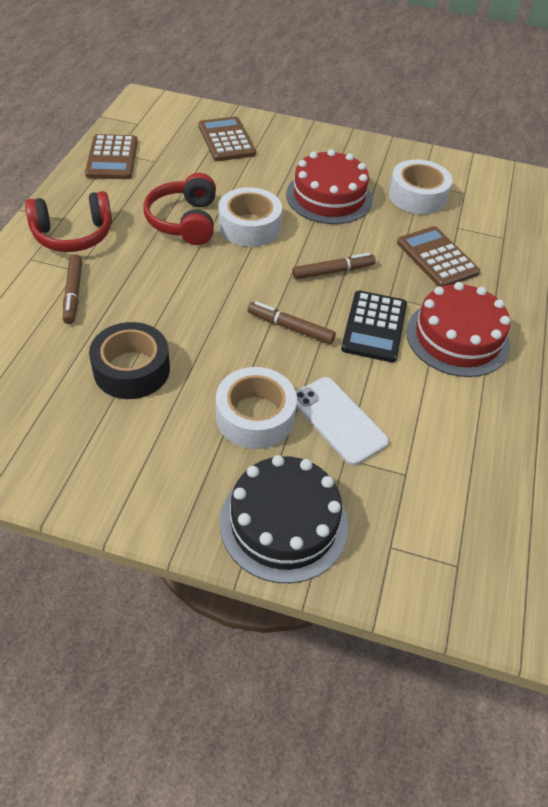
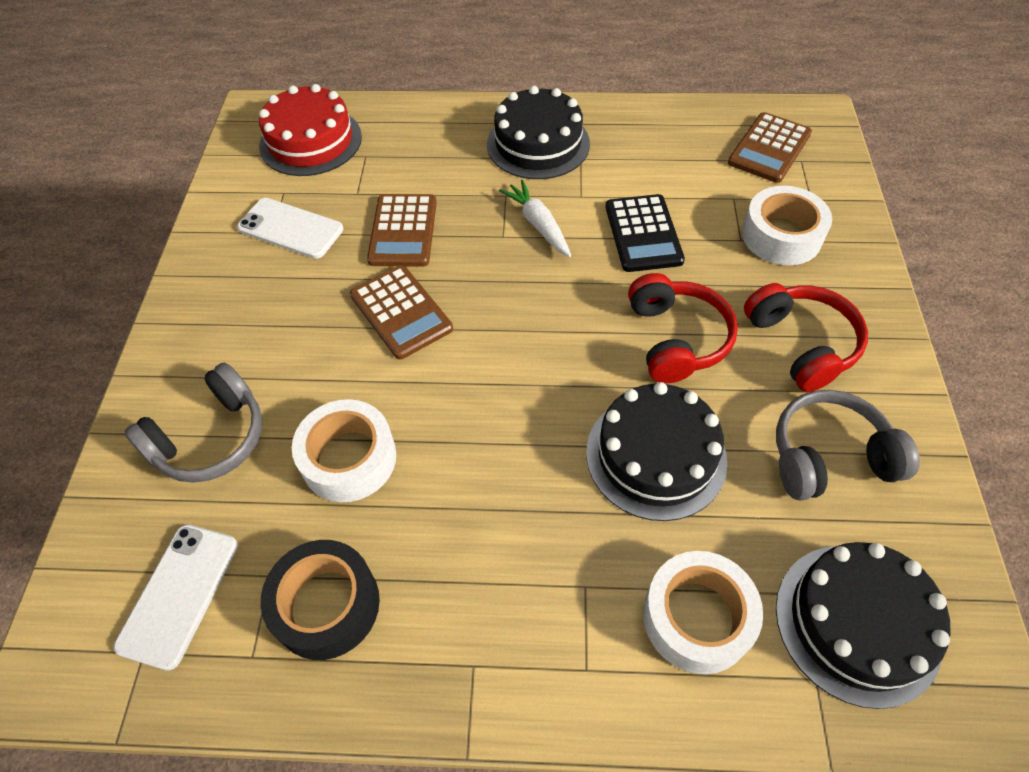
black cake: 1 -> 3
brown marker: 3 -> 0
grey headphones: 0 -> 2
red cake: 2 -> 1
white carrot: 0 -> 1
white phone: 1 -> 2

